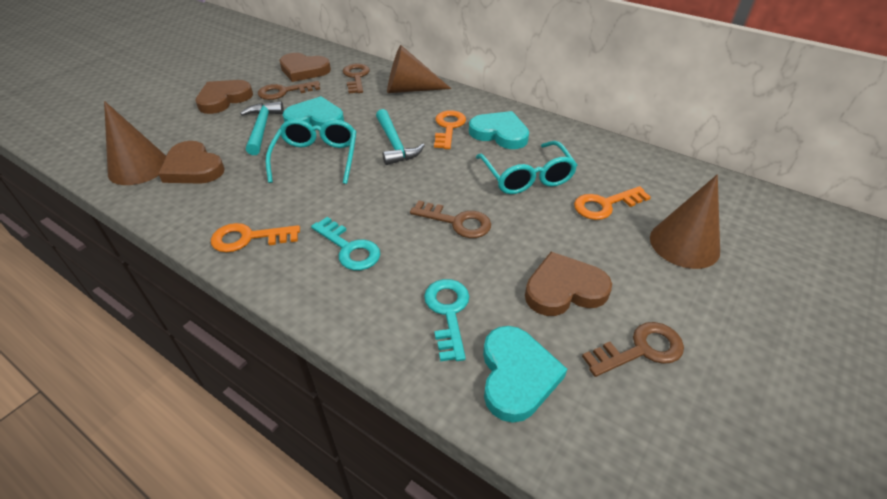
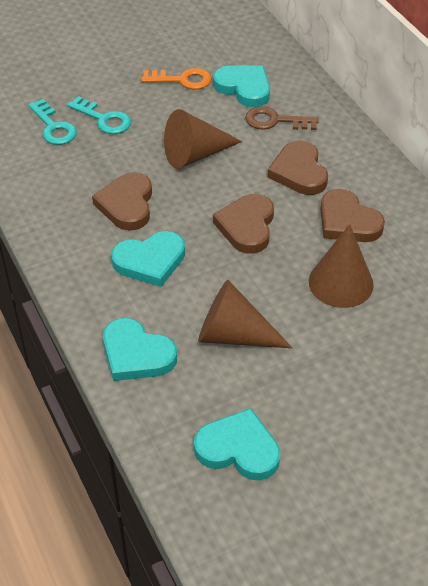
brown key: 4 -> 1
orange key: 3 -> 1
turquoise glasses: 2 -> 0
turquoise hammer: 2 -> 0
turquoise heart: 3 -> 4

